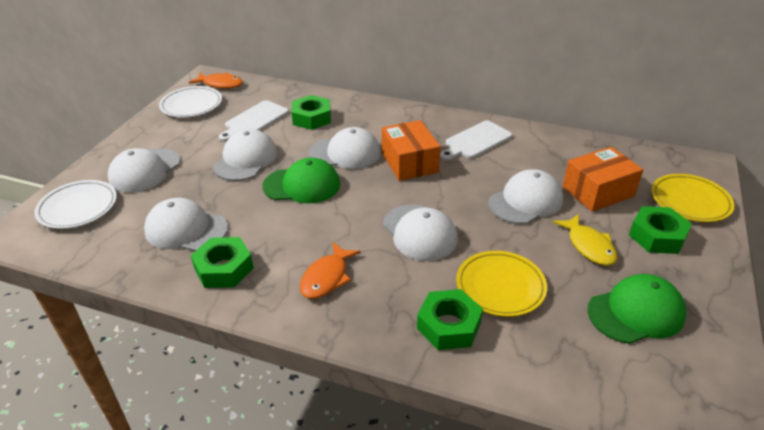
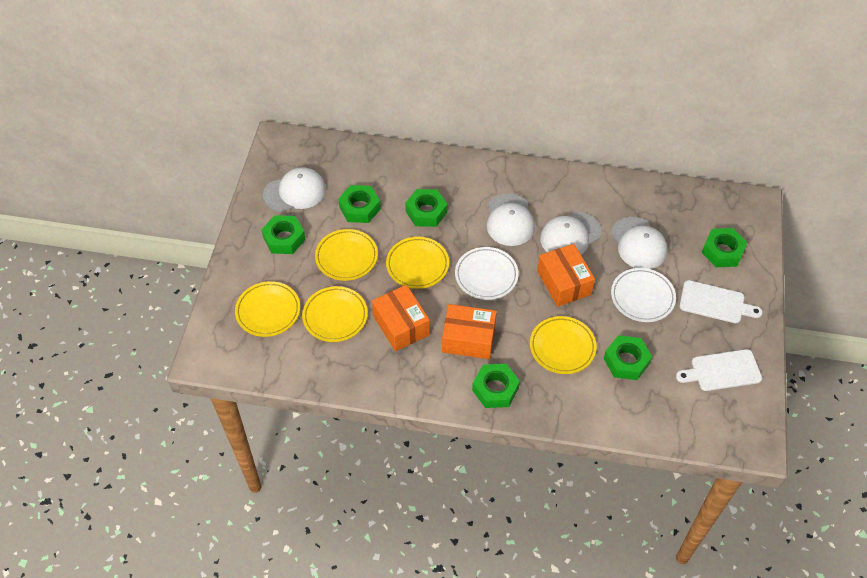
green cap: 2 -> 0
green nut: 4 -> 6
orange box: 2 -> 3
orange fish: 2 -> 0
white cap: 6 -> 4
yellow fish: 1 -> 0
yellow plate: 2 -> 5

